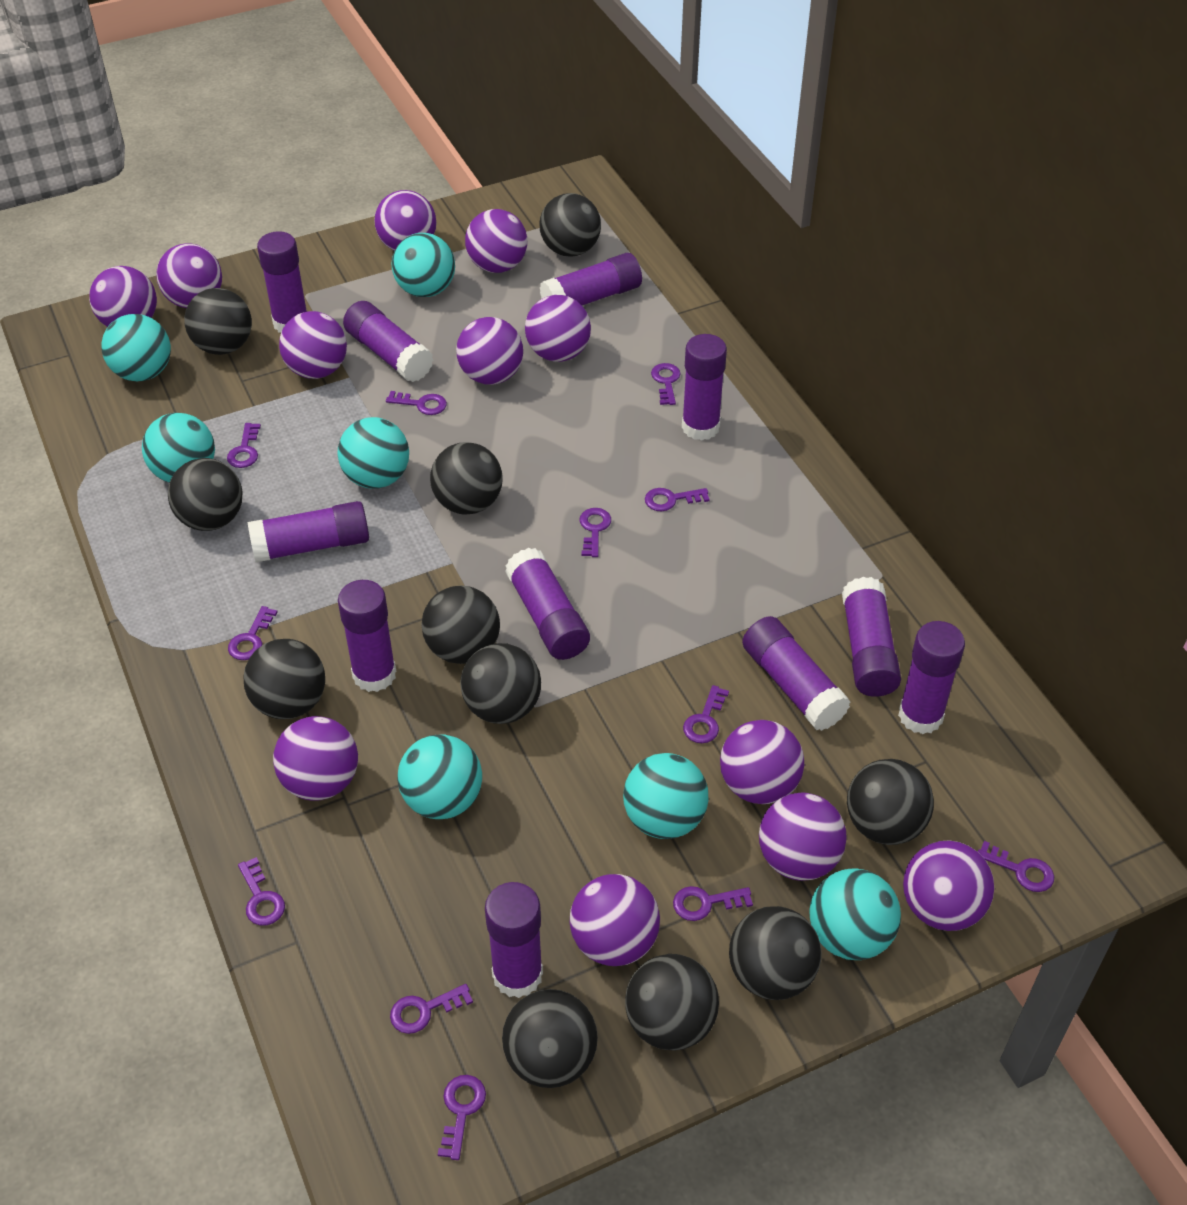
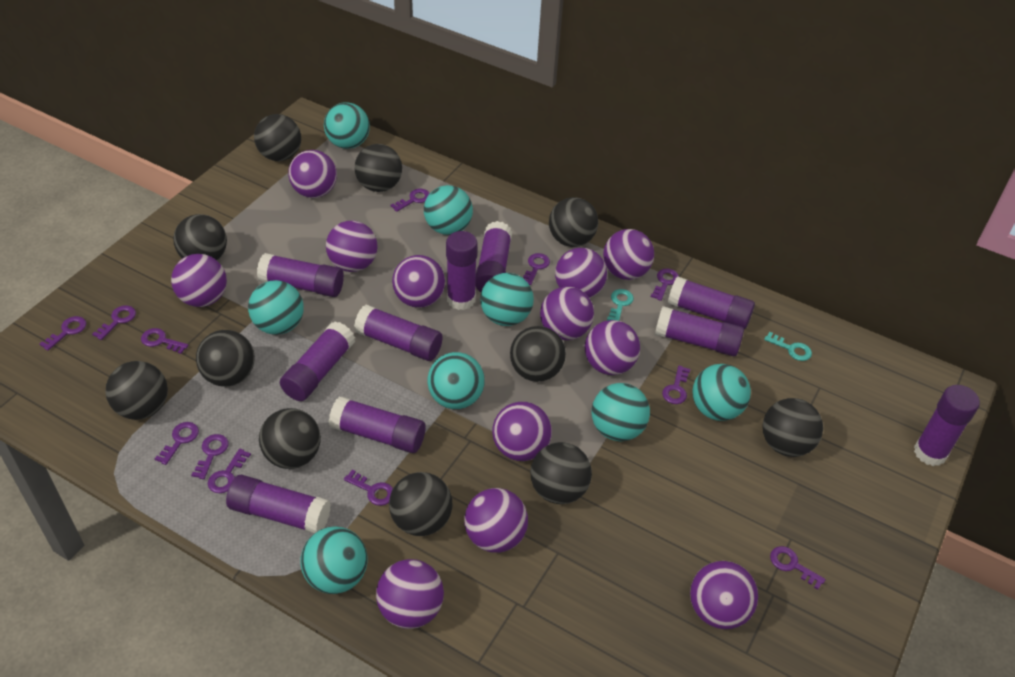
purple glue stick: 11 -> 10
turquoise ball: 7 -> 8
turquoise key: 0 -> 2

